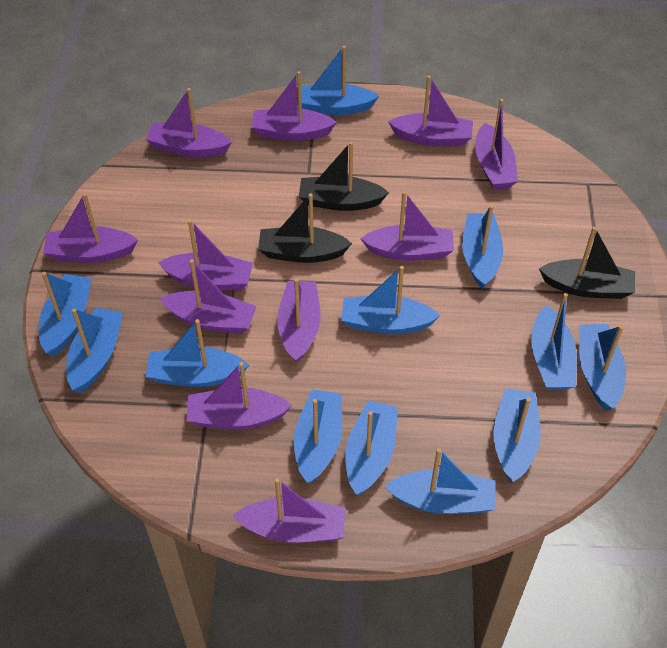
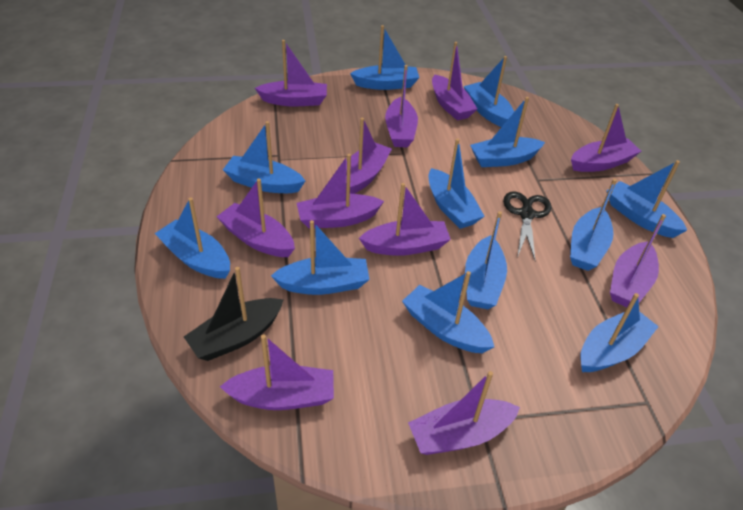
black boat: 3 -> 1
black scissors: 0 -> 1

